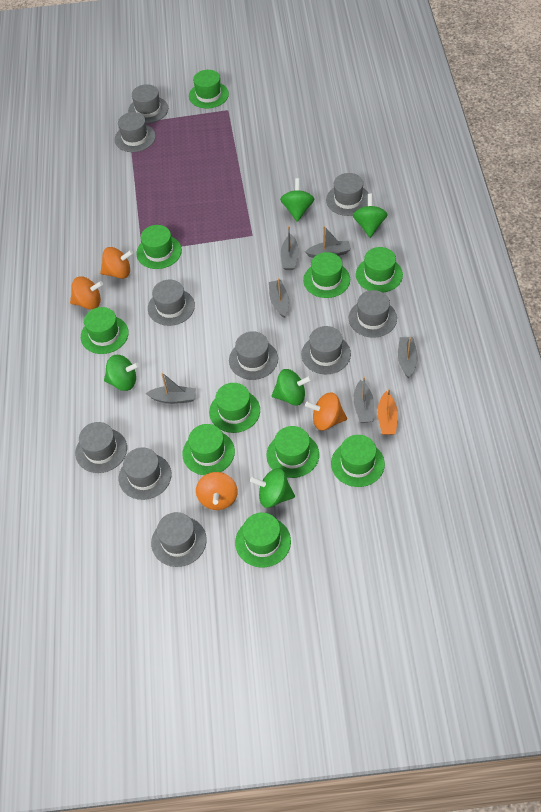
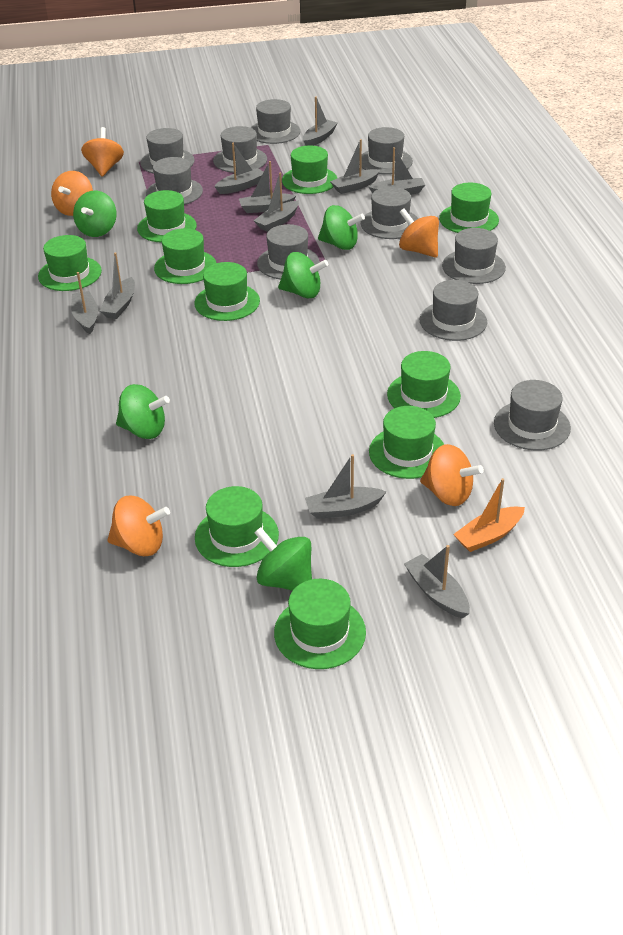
grey boat: 6 -> 10
orange spinning top: 4 -> 5

